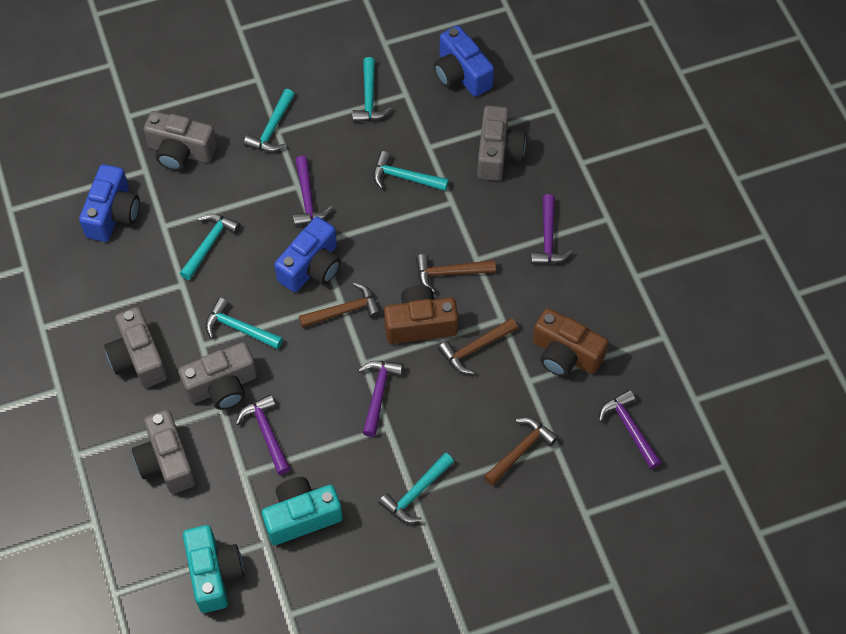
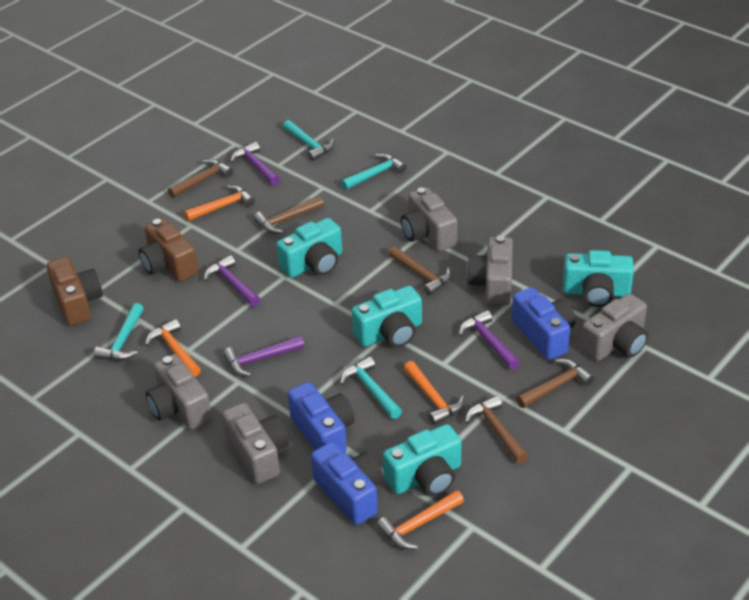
brown hammer: 4 -> 5
orange hammer: 0 -> 4
purple hammer: 5 -> 4
turquoise camera: 2 -> 4
turquoise hammer: 6 -> 4

